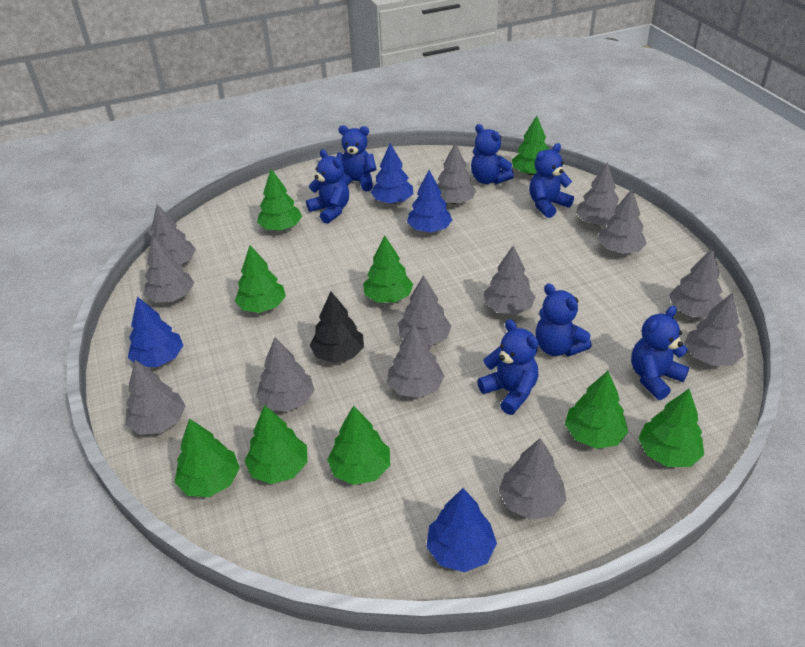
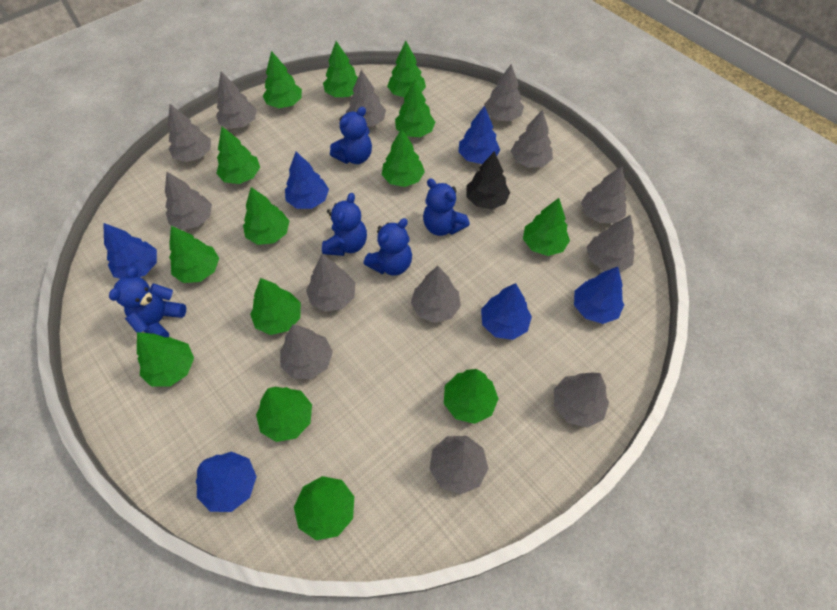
blue teddy bear: 7 -> 5
blue tree: 4 -> 6
green tree: 9 -> 14

